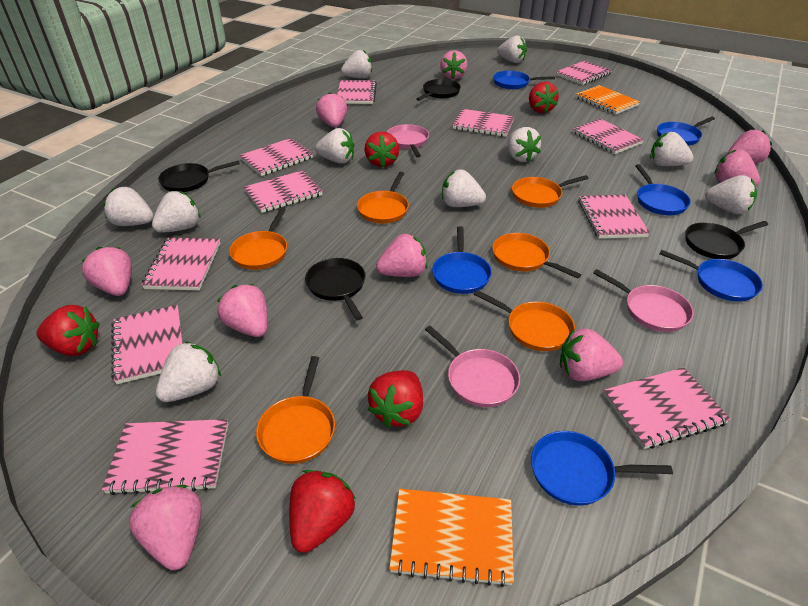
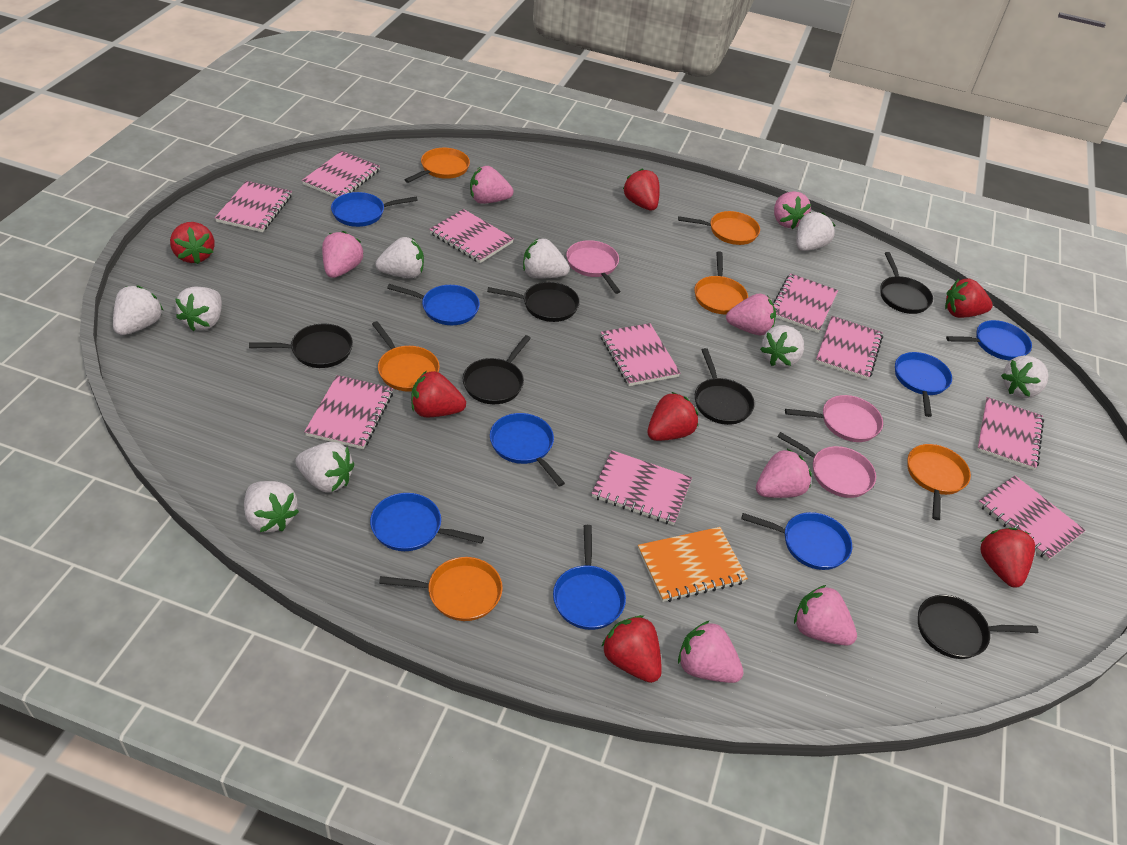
black pan: 4 -> 6
blue pan: 6 -> 8
orange notebook: 2 -> 1
pink notebook: 11 -> 10
pink strawberry: 9 -> 7
red strawberry: 5 -> 7
white strawberry: 10 -> 9

